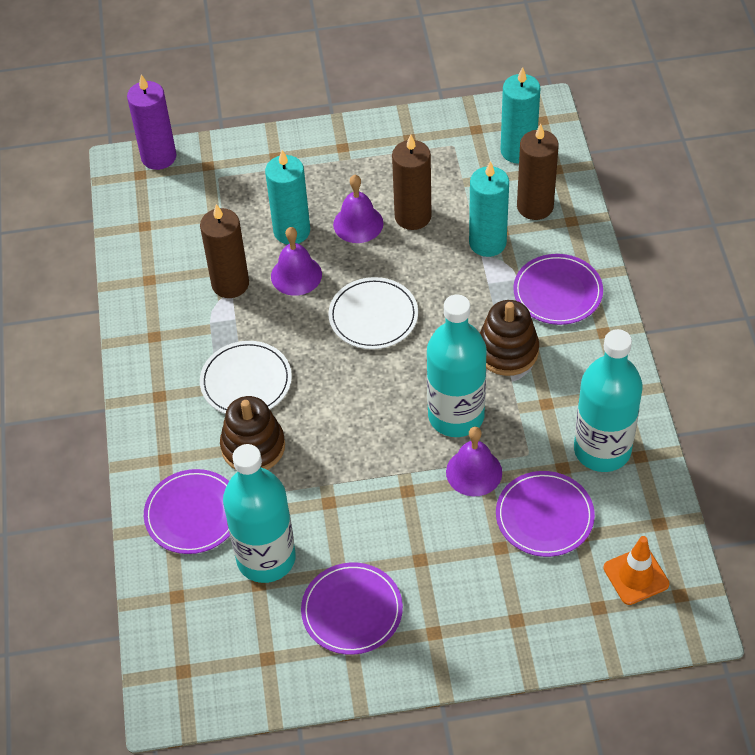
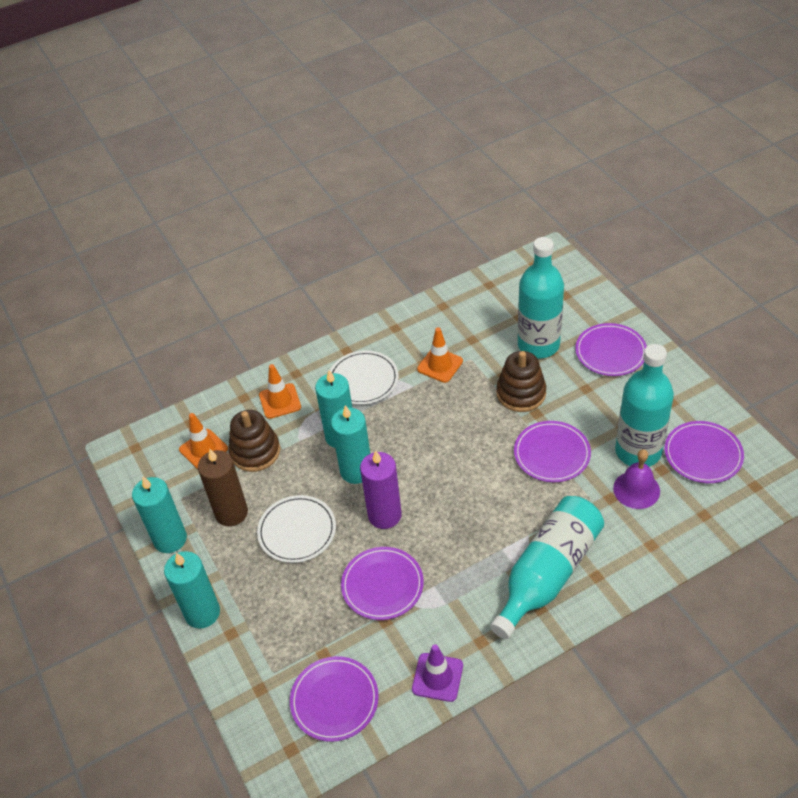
brown candle: 3 -> 1
orange traffic cone: 1 -> 3
purple bell: 3 -> 1
purple plate: 4 -> 5
purple traffic cone: 0 -> 1
turquoise candle: 3 -> 4

